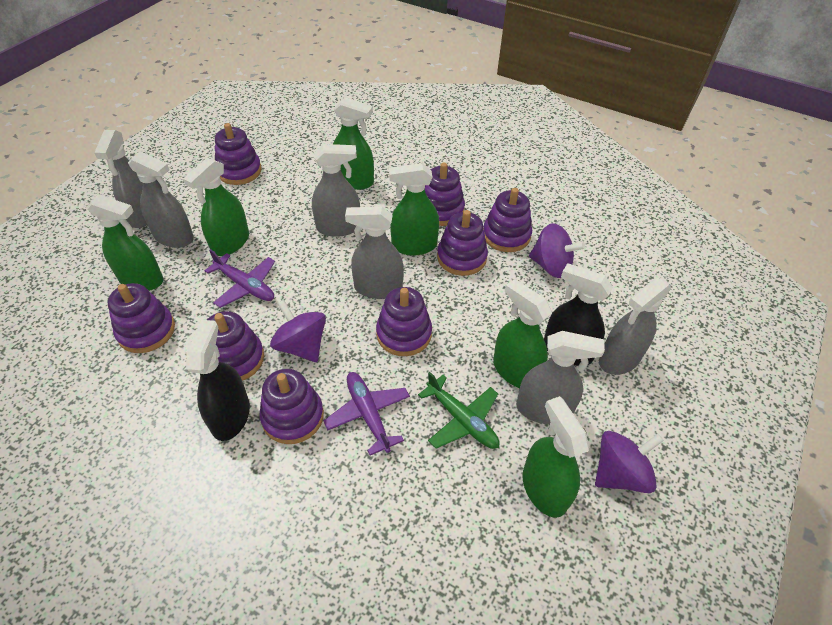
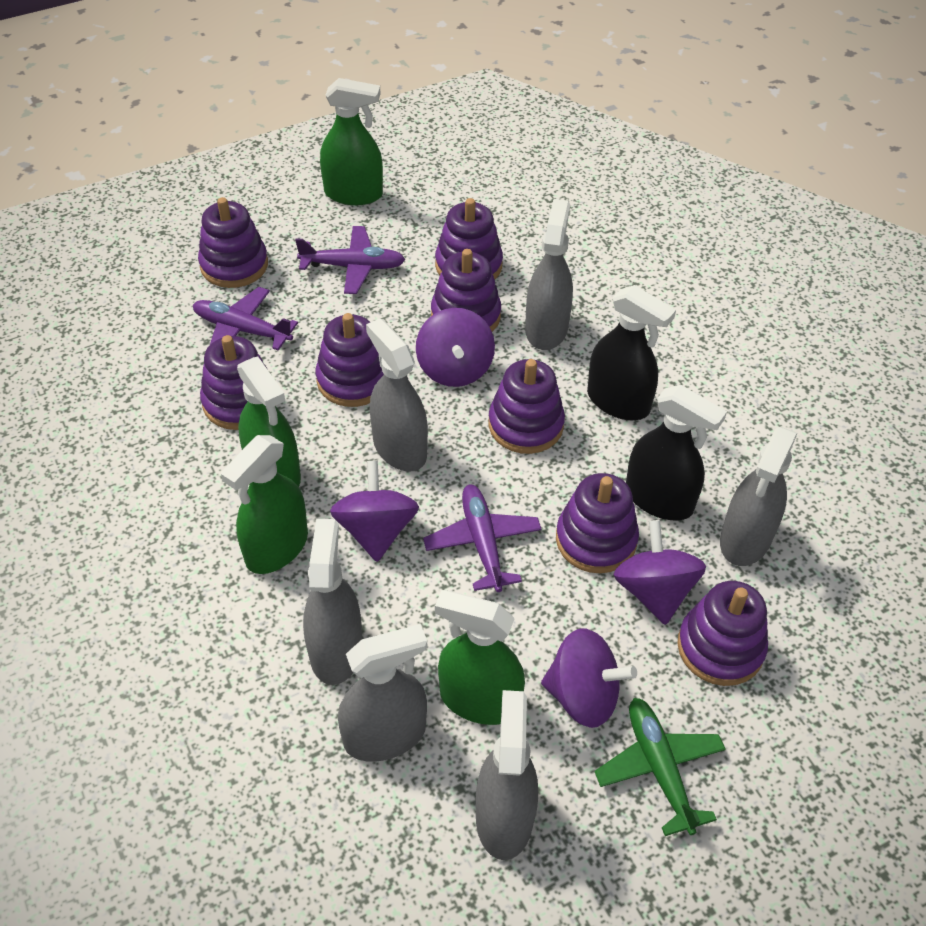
green spray bottle: 6 -> 4
purple plane: 2 -> 3
purple spinning top: 3 -> 4

